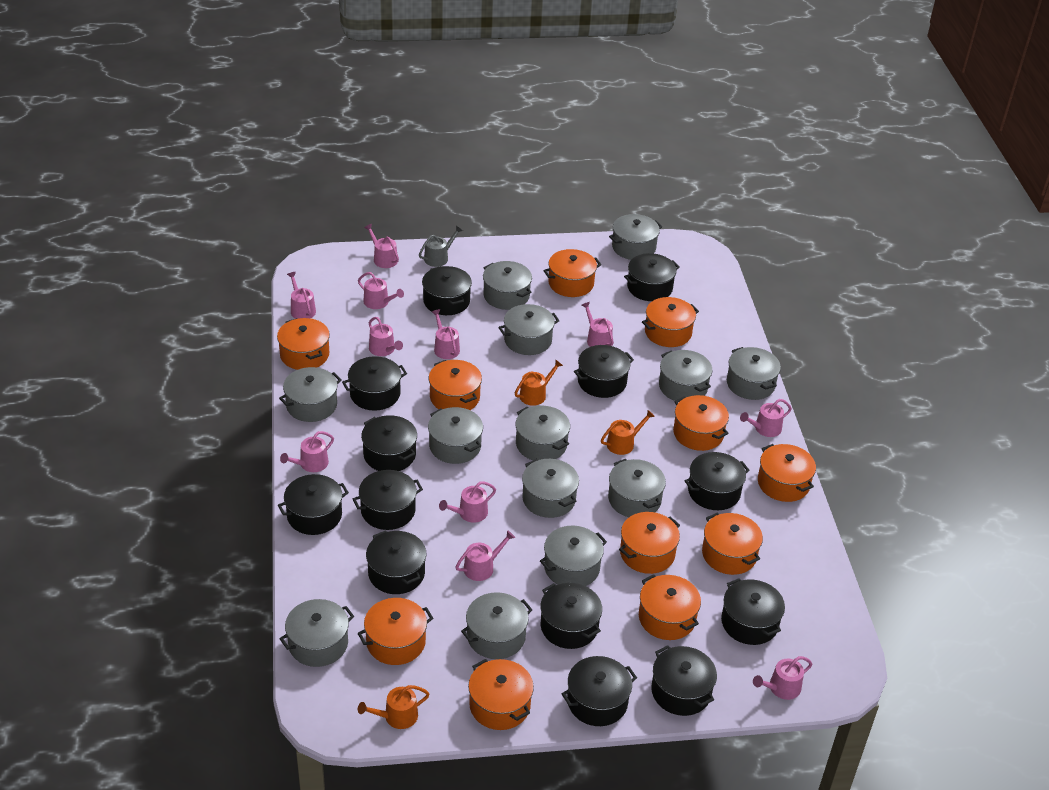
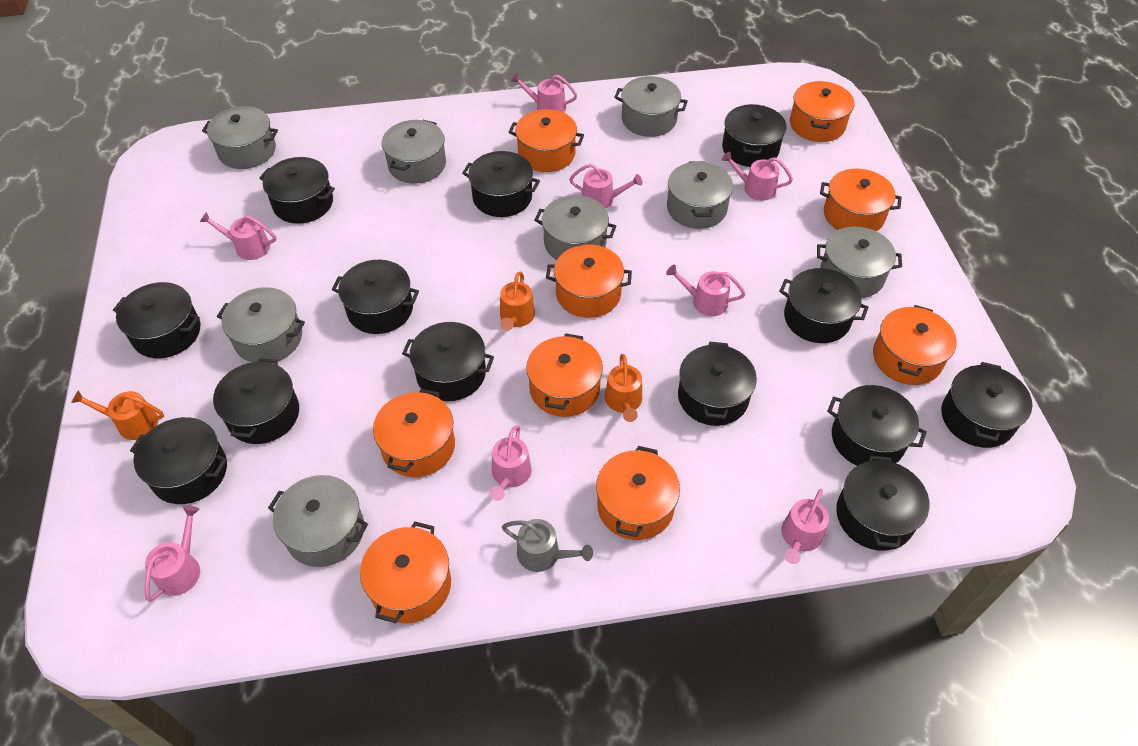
grey pot: 13 -> 8
orange pot: 11 -> 9
pink watering can: 11 -> 8

